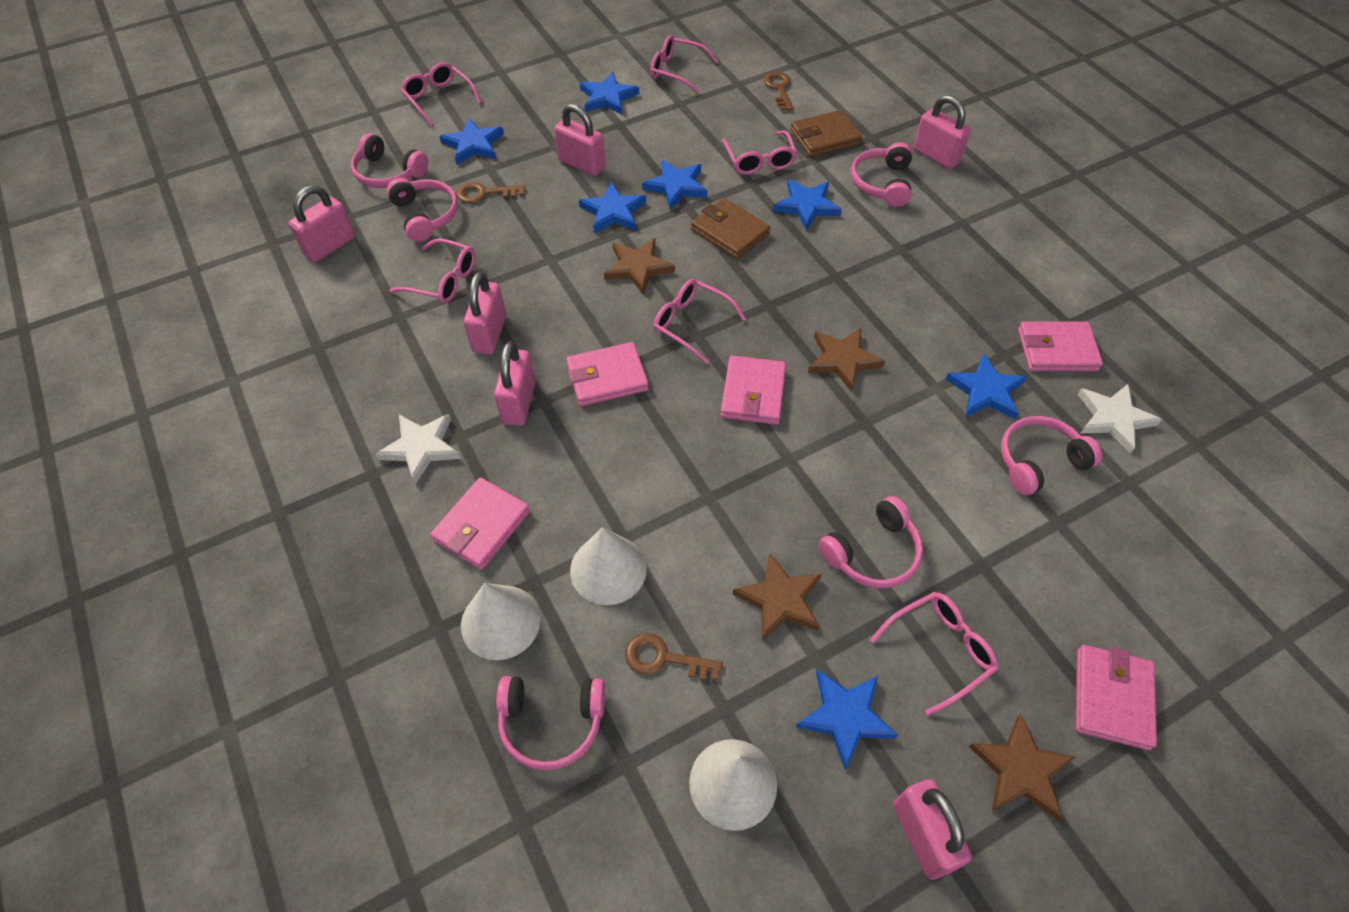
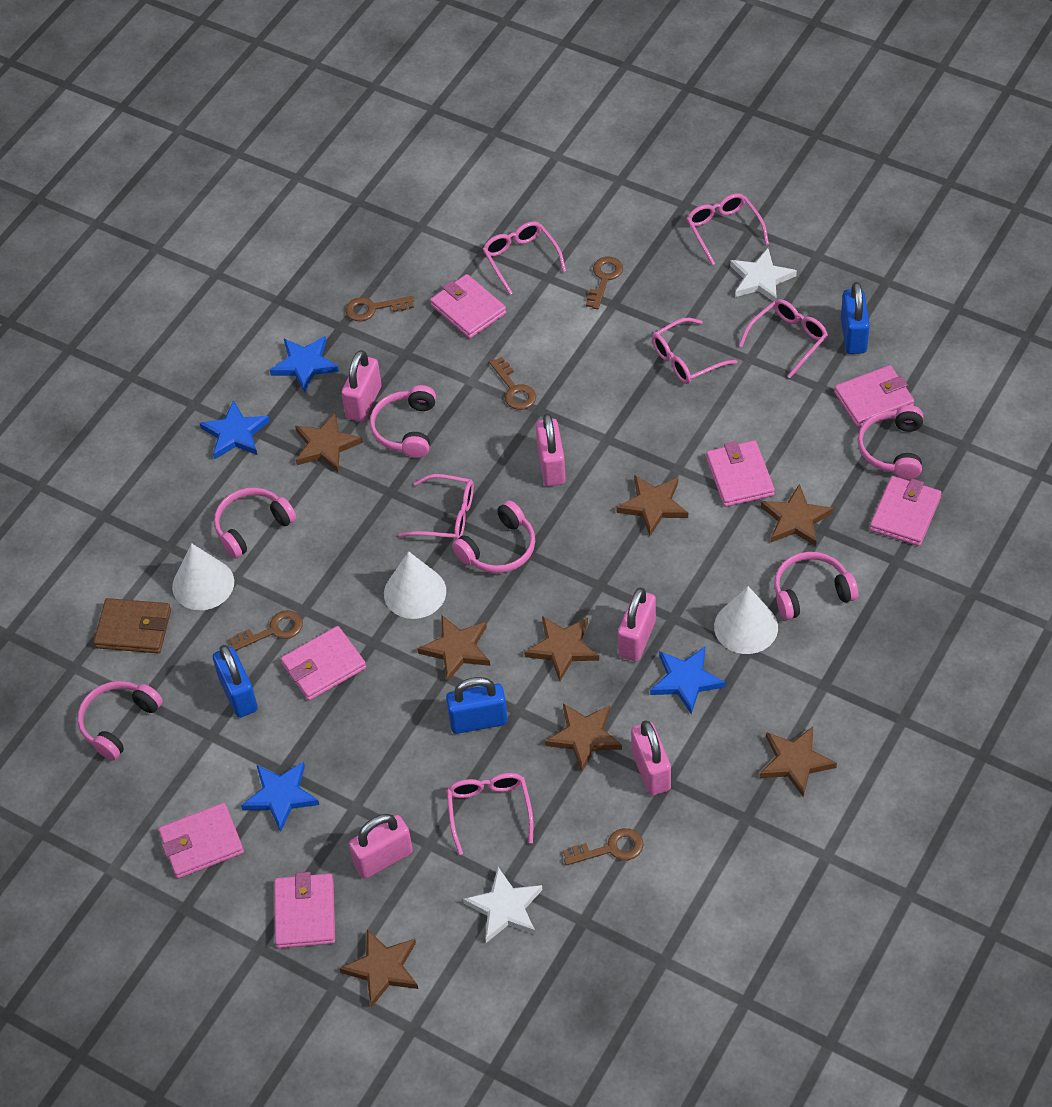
blue padlock: 0 -> 3
blue star: 7 -> 4
brown key: 3 -> 5
brown star: 4 -> 8
brown wallet: 2 -> 1
pink padlock: 6 -> 5
pink wallet: 5 -> 7

